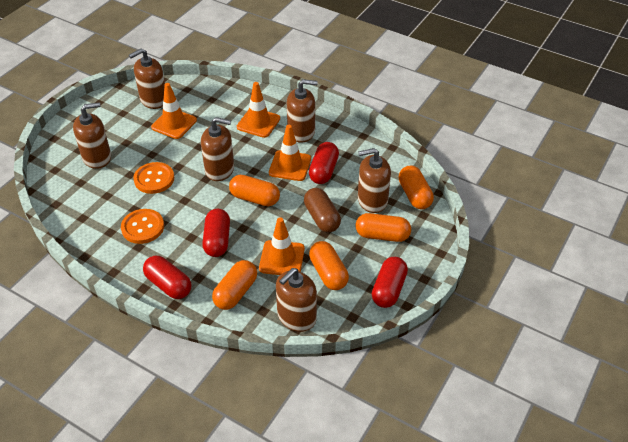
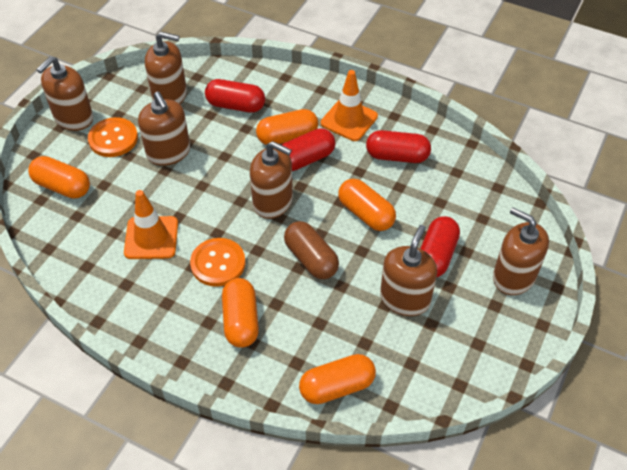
orange traffic cone: 4 -> 2

